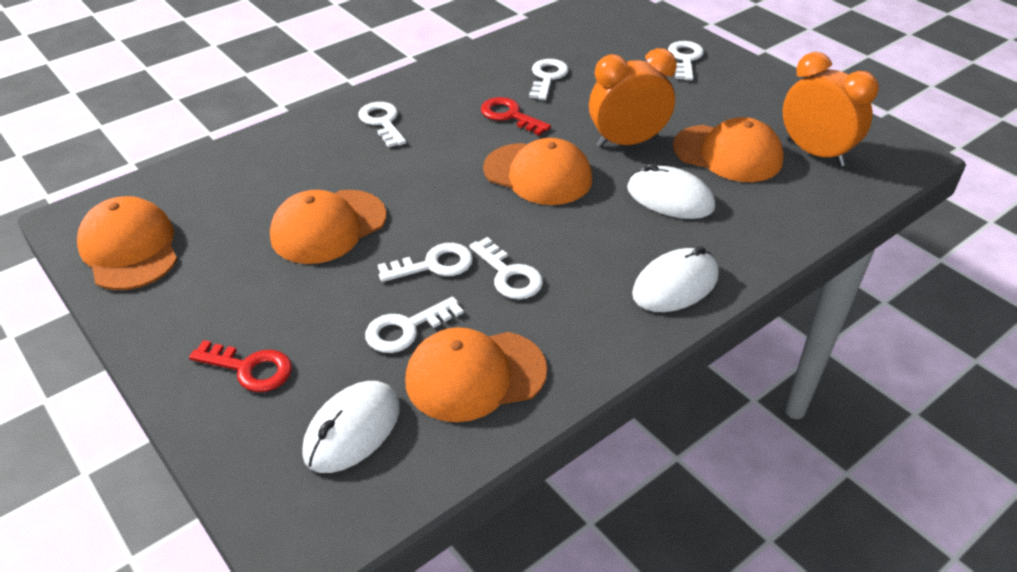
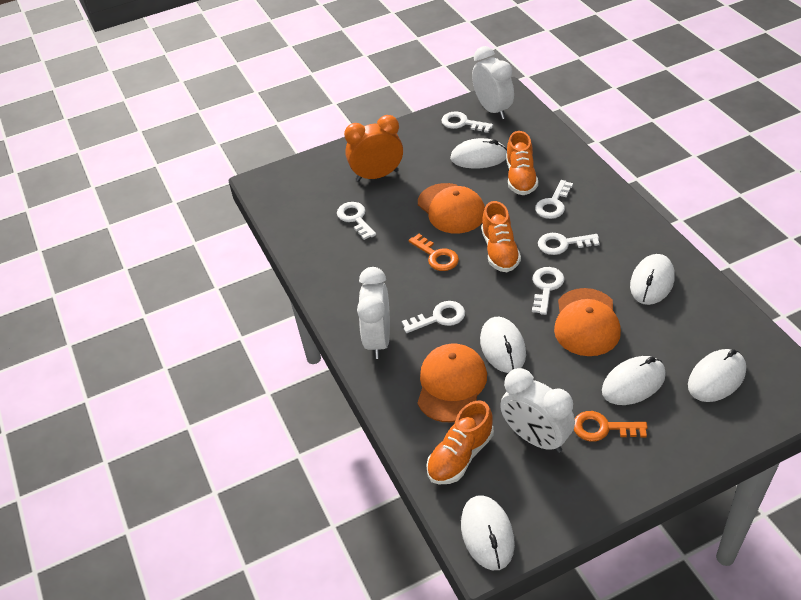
orange cap: 5 -> 3
orange clock: 2 -> 1
orange key: 0 -> 2
orange shoe: 0 -> 3
red key: 2 -> 0
white clock: 0 -> 3
white mouse: 3 -> 6

